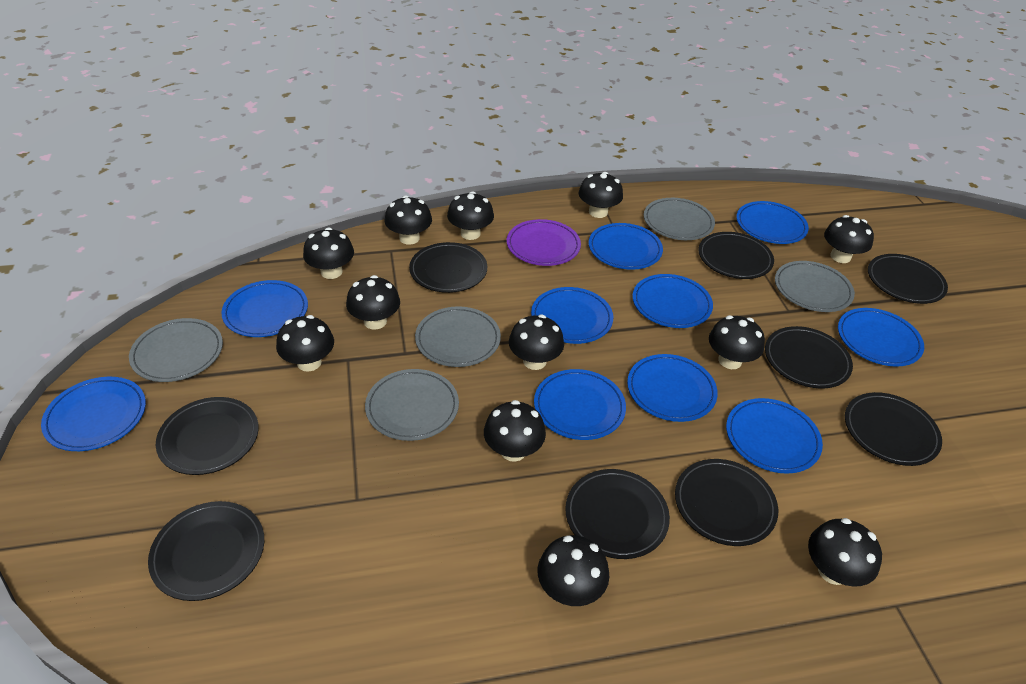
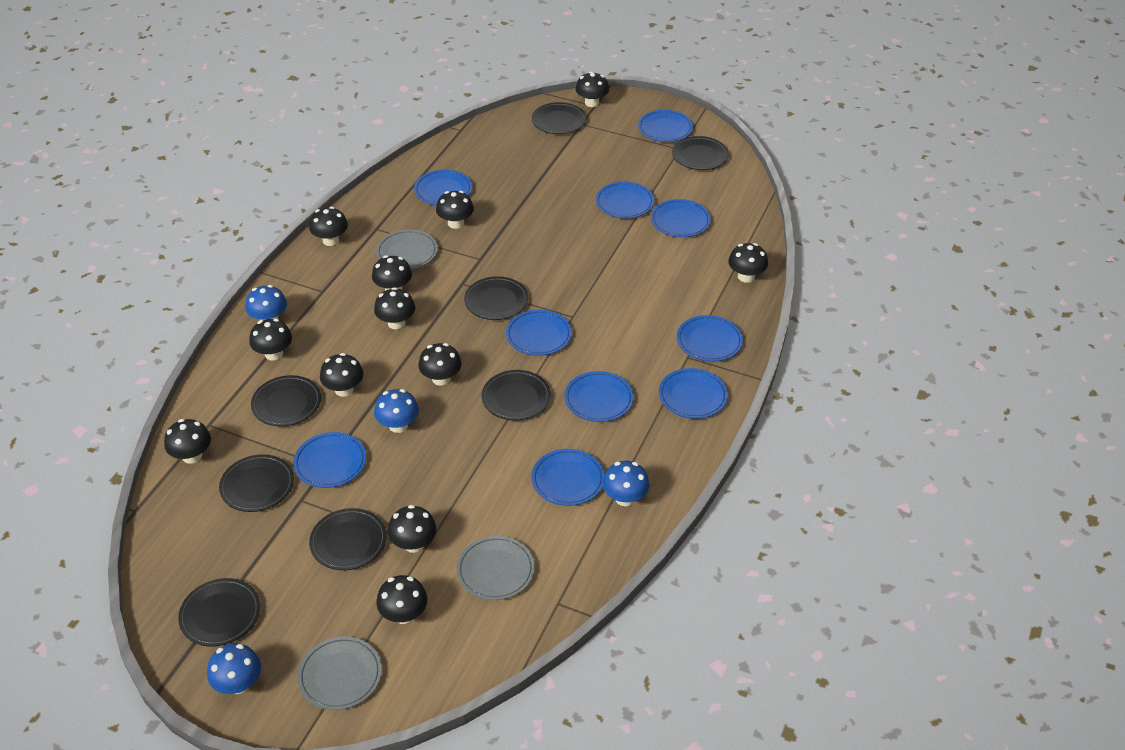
black plate: 9 -> 8
blue mushroom: 0 -> 4
grey plate: 5 -> 3
purple plate: 1 -> 0

